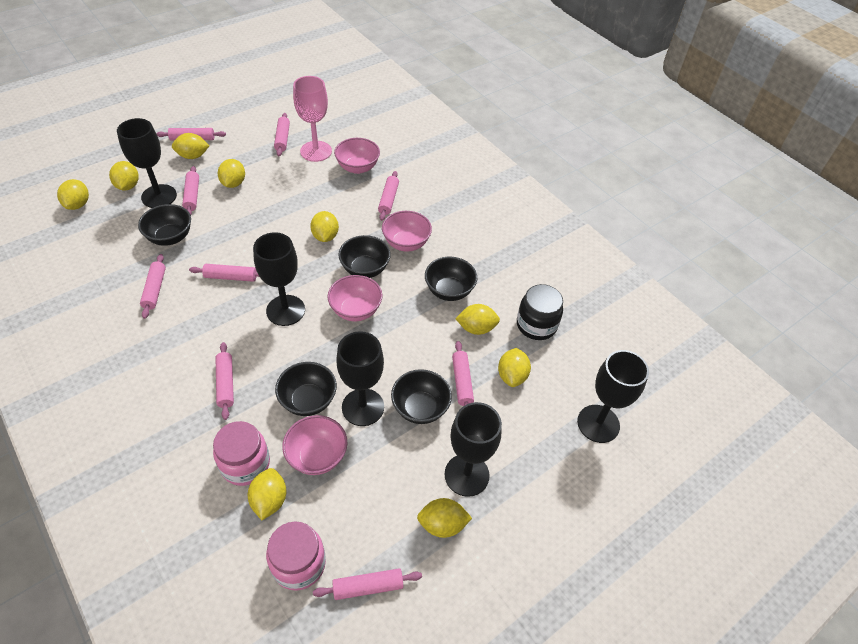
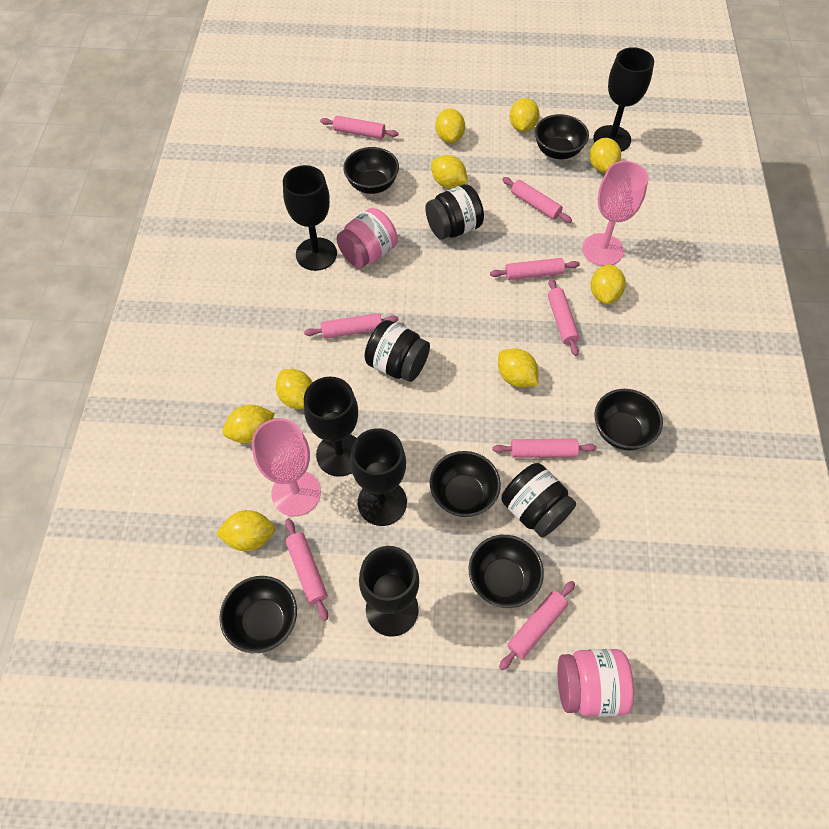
black bowl: 5 -> 6
black jar: 1 -> 3
pink bowl: 4 -> 0
pink goblet: 1 -> 2
pink rolling pin: 9 -> 8

